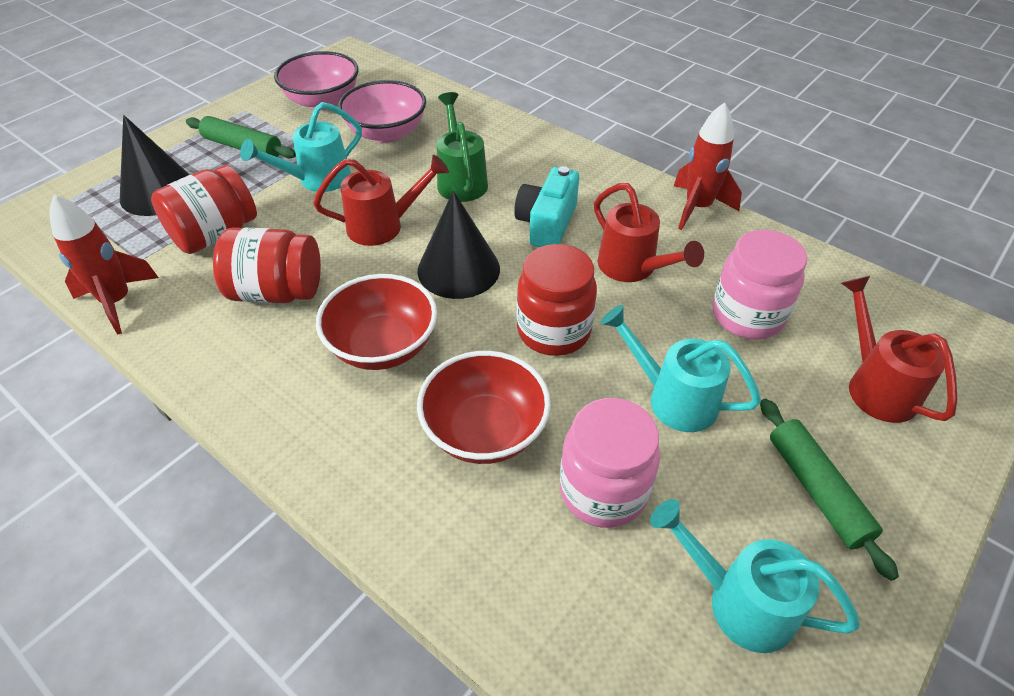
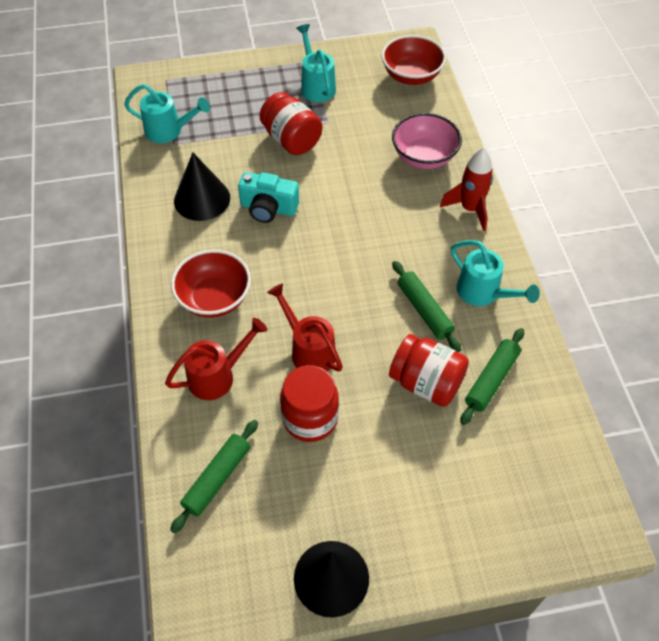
green rolling pin: 2 -> 3
green watering can: 1 -> 0
pink bowl: 2 -> 1
pink jar: 2 -> 0
red rocket: 2 -> 1
red watering can: 3 -> 2

